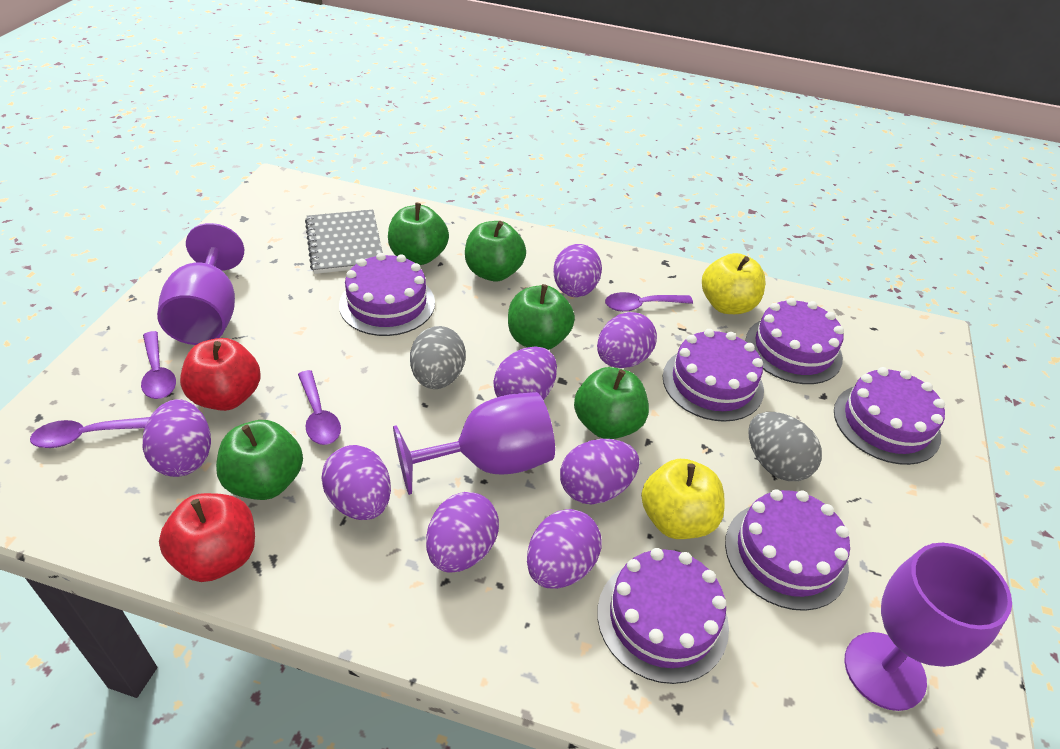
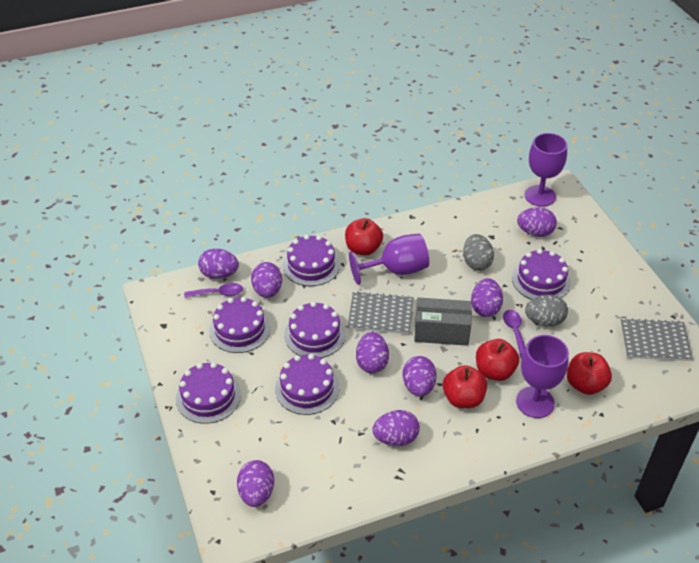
green apple: 5 -> 0
grey box: 0 -> 1
grey notebook: 1 -> 2
purple spoon: 4 -> 2
red apple: 2 -> 4
yellow apple: 2 -> 0

